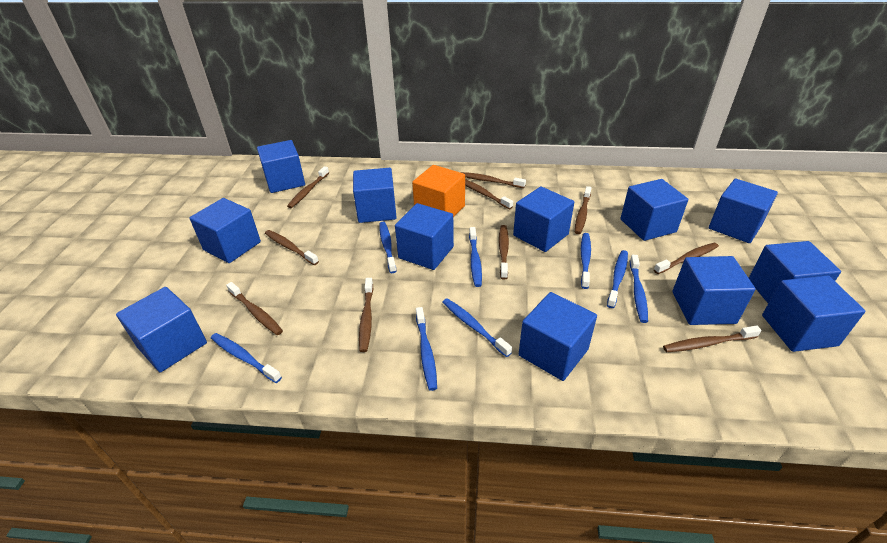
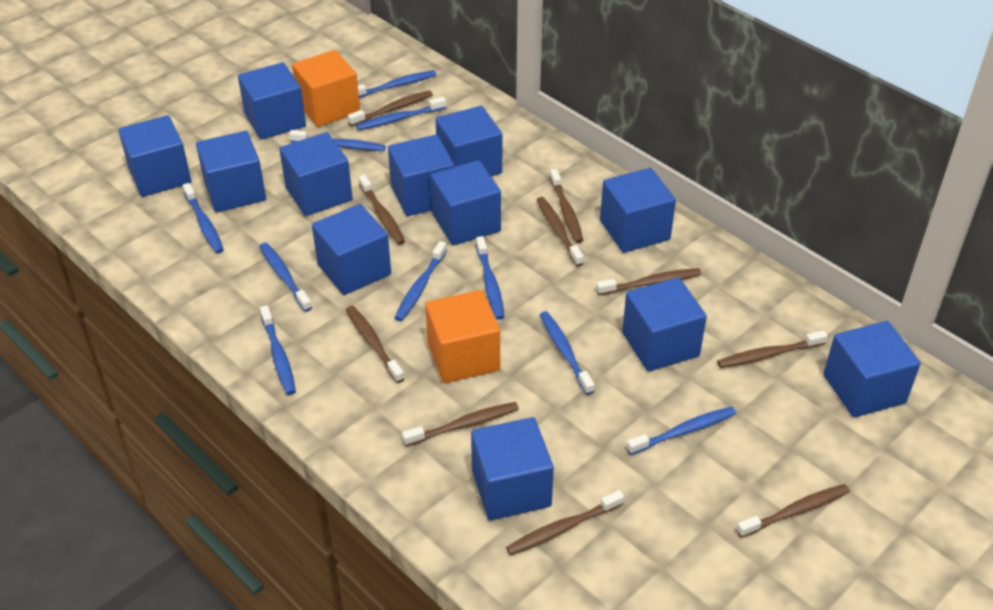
blue toothbrush: 8 -> 10
orange cube: 1 -> 2

